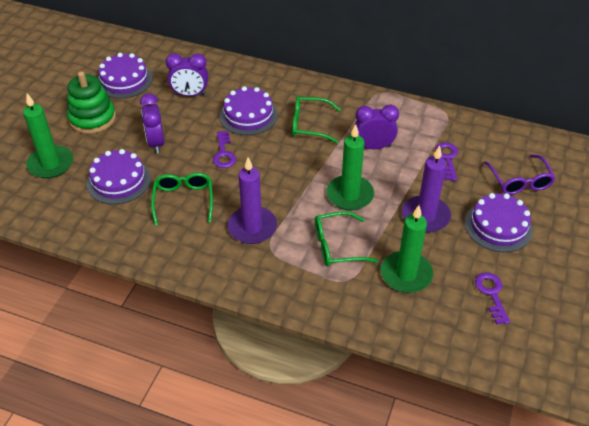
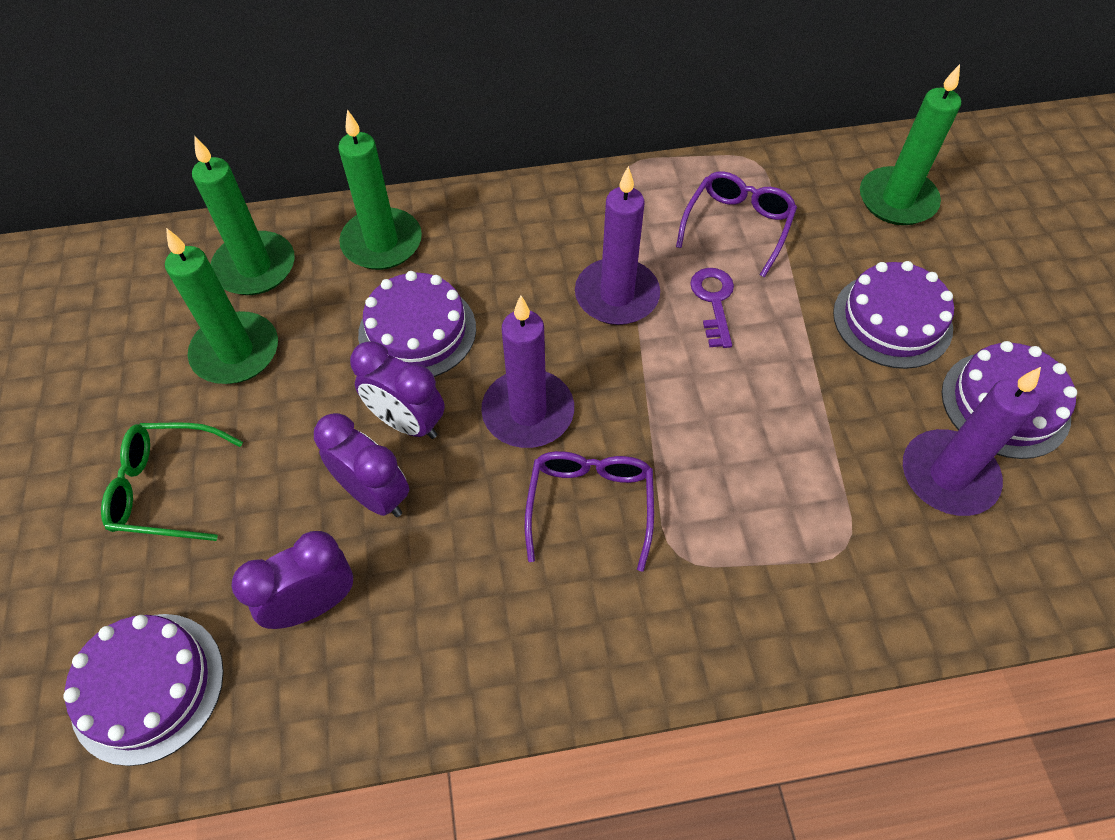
green candle: 3 -> 4
green glasses: 3 -> 1
green stacking toy: 1 -> 0
purple candle: 2 -> 3
purple glasses: 1 -> 2
purple key: 3 -> 1

